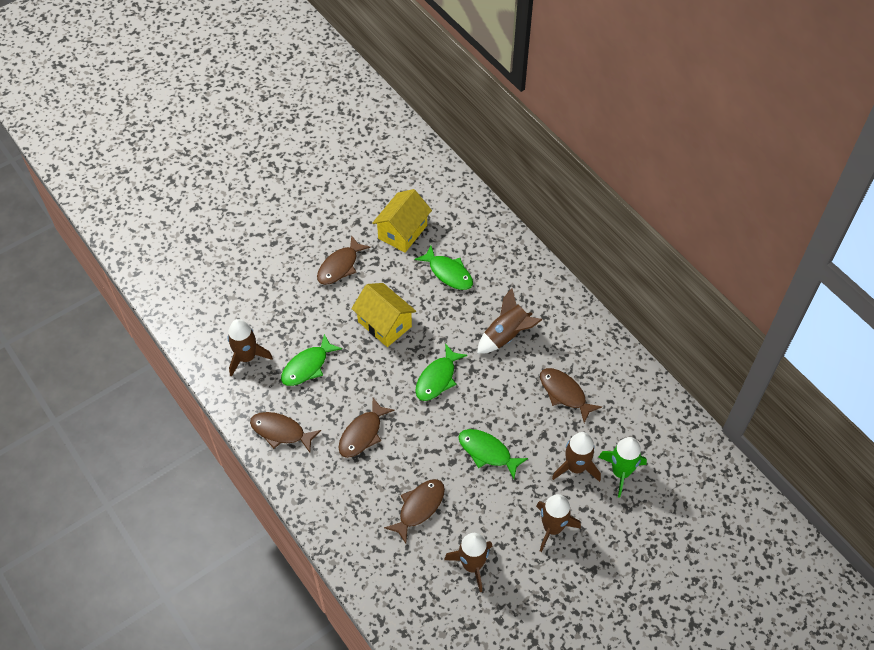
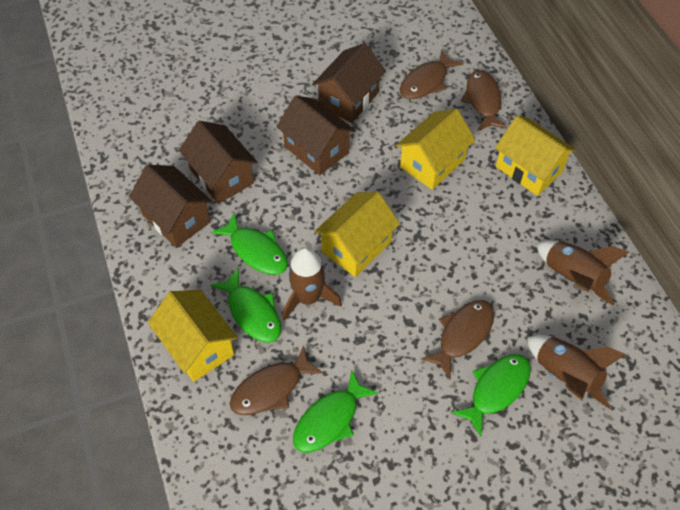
brown fish: 5 -> 4
brown house: 0 -> 4
brown rocket: 5 -> 3
green rocket: 1 -> 0
yellow house: 2 -> 4

